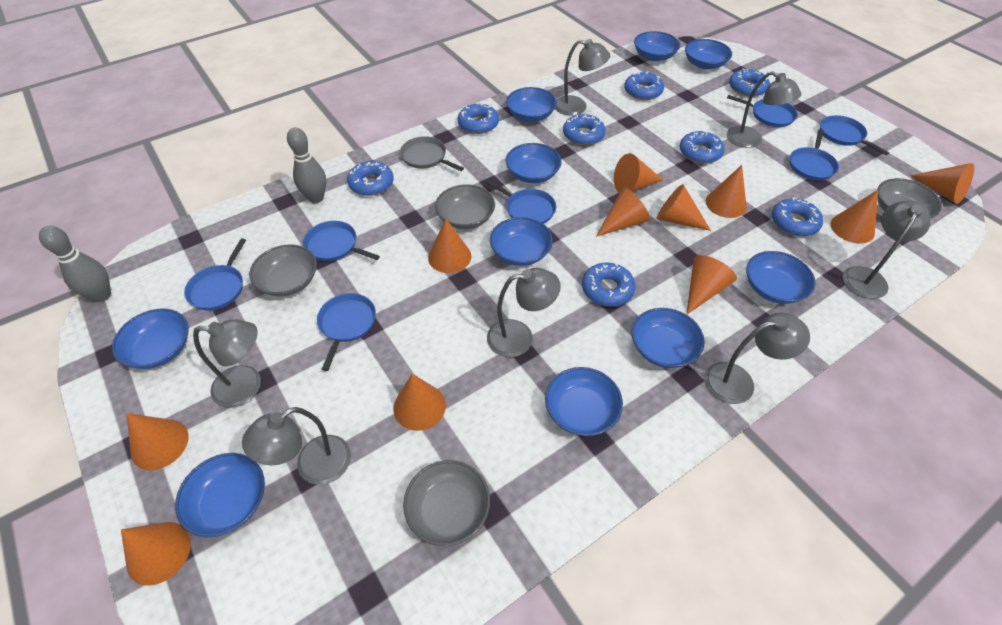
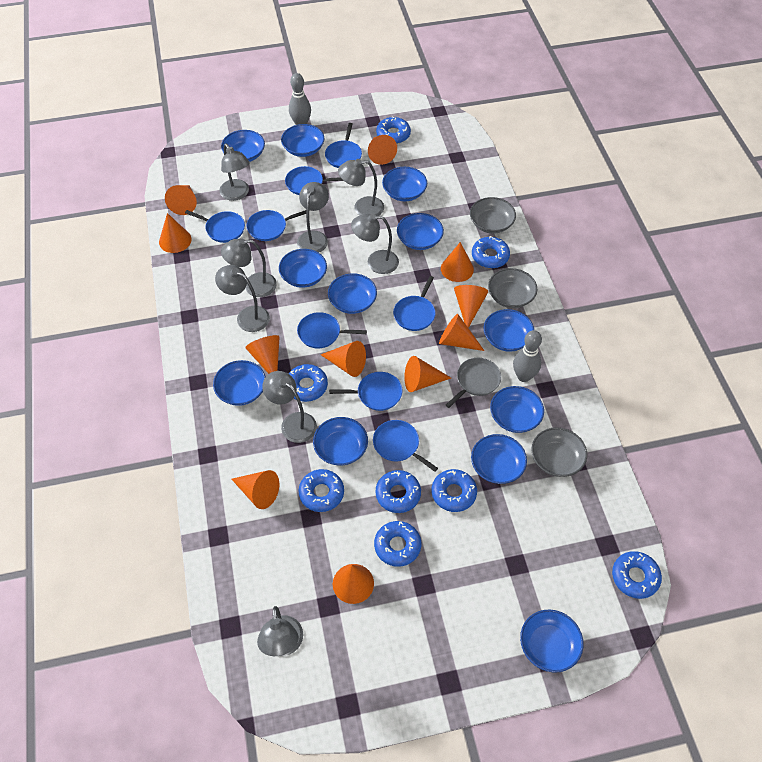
blue bowl: 10 -> 12
blue pan: 7 -> 8
grey bowl: 4 -> 3
grey lamp: 7 -> 8

